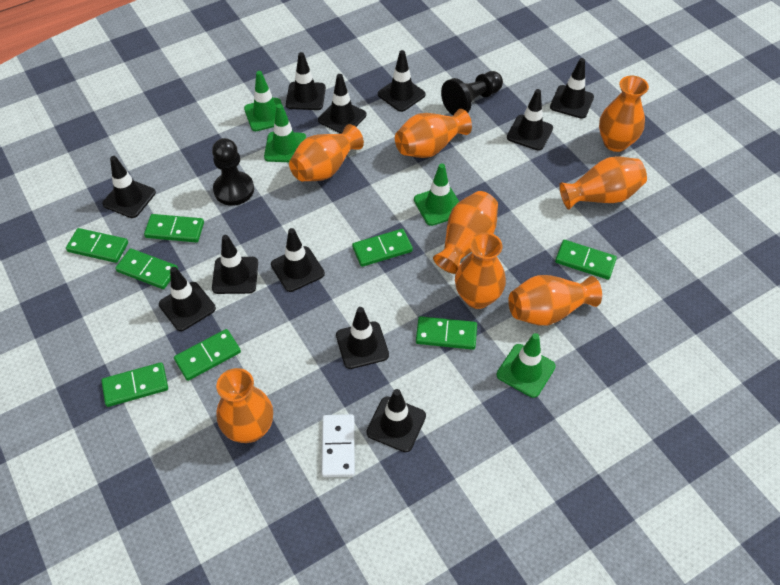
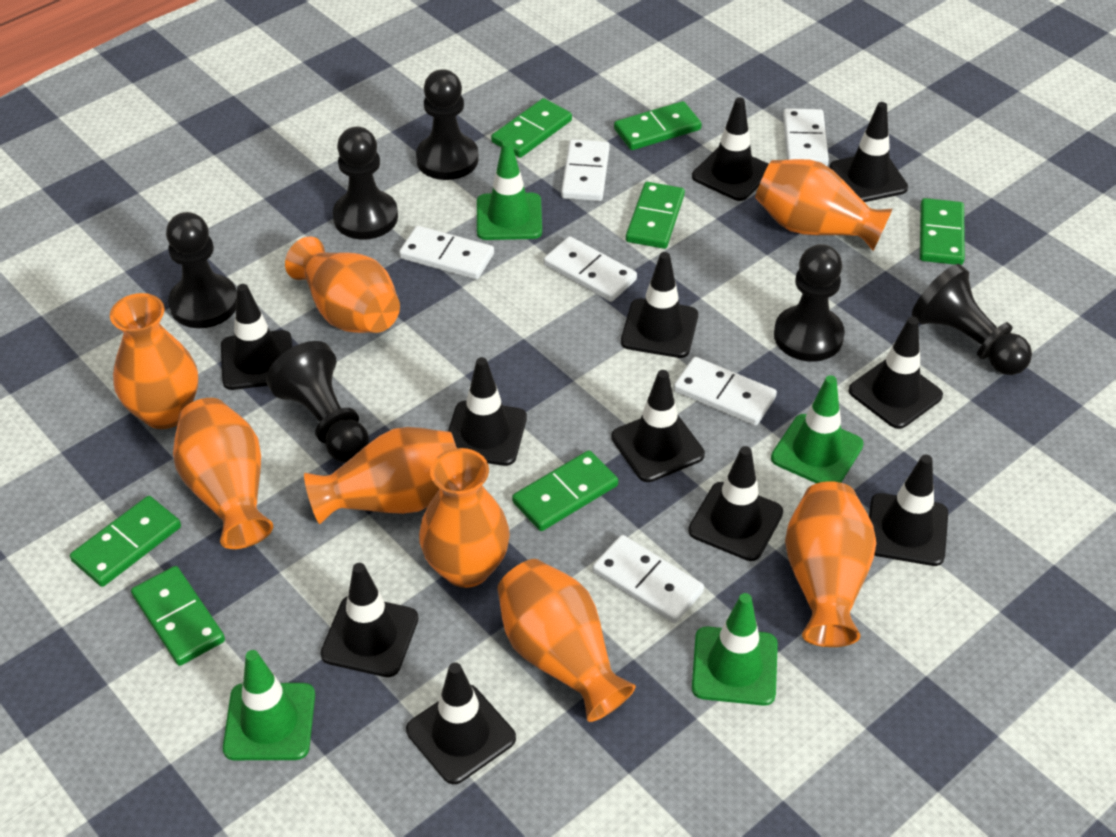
black pawn: 2 -> 6
green domino: 8 -> 7
white domino: 1 -> 6

